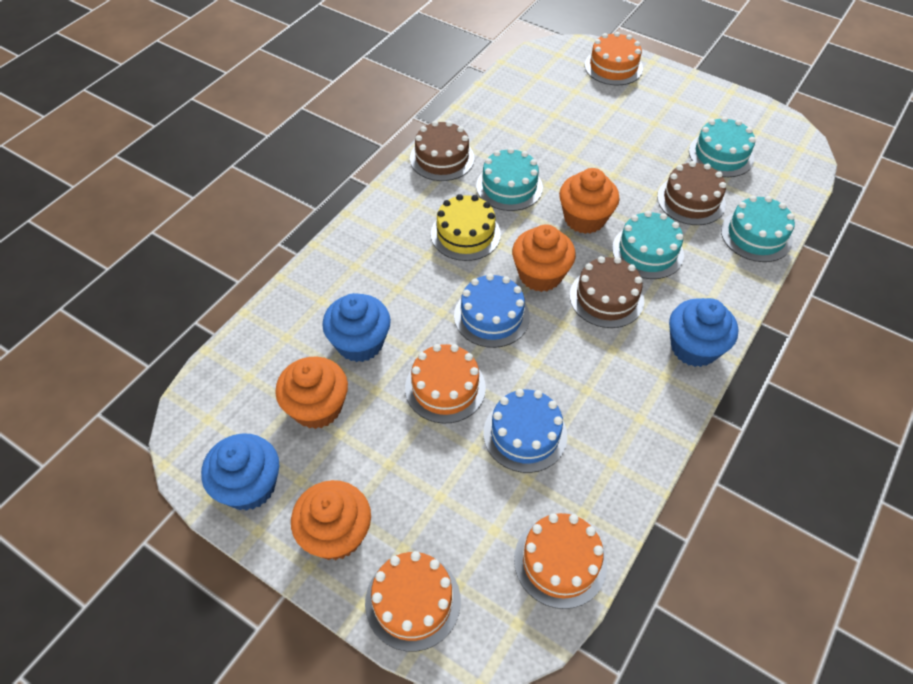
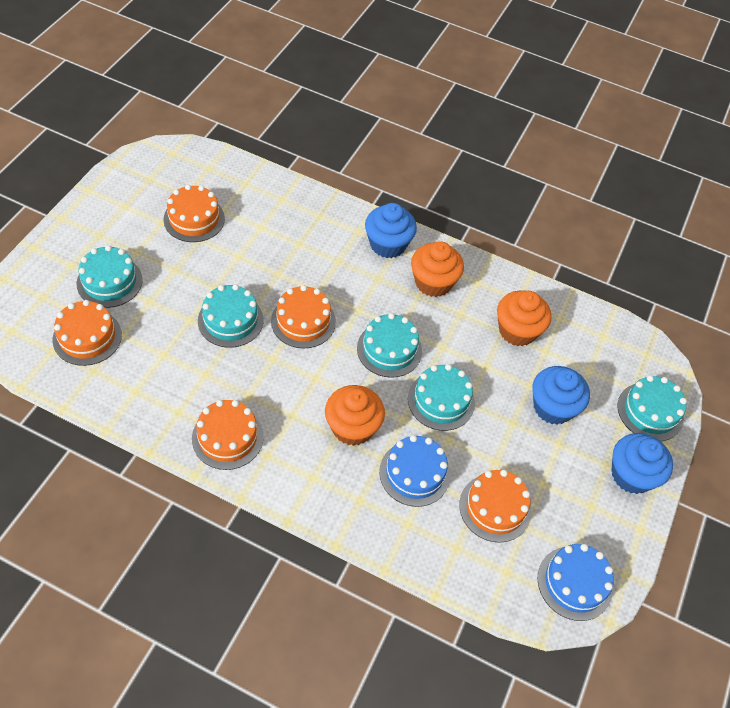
brown cake: 3 -> 0
orange cake: 4 -> 5
orange cupcake: 4 -> 3
turquoise cake: 4 -> 5
yellow cake: 1 -> 0

